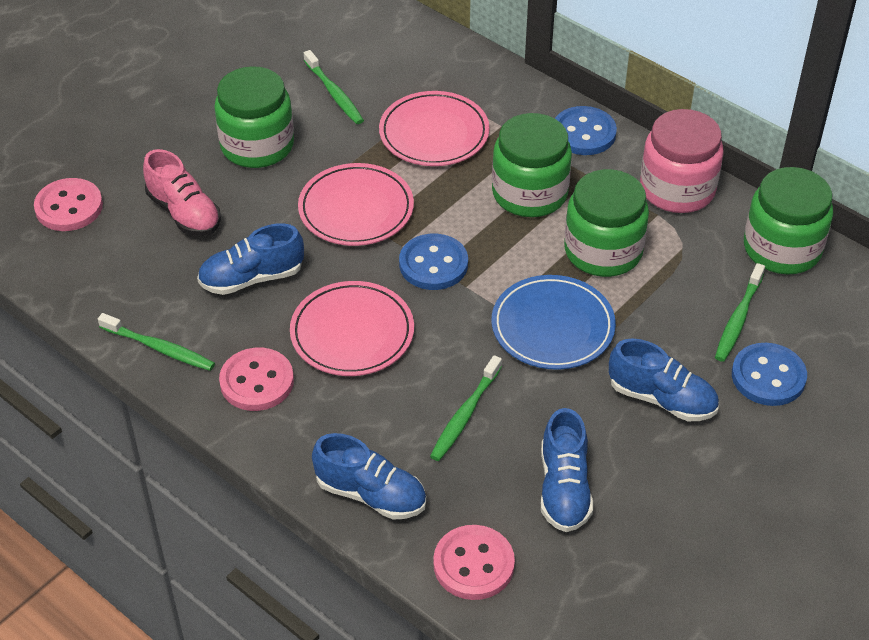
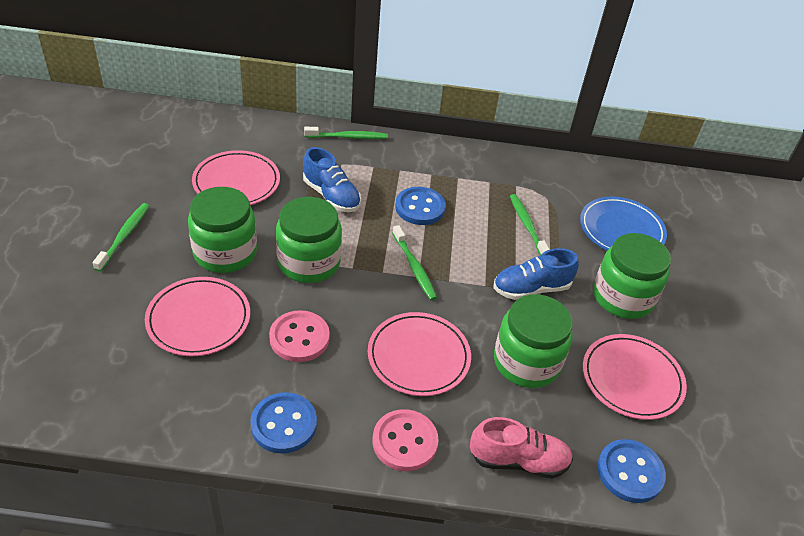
blue shoe: 4 -> 2
pink button: 3 -> 2
pink jar: 1 -> 0
pink plate: 3 -> 4

